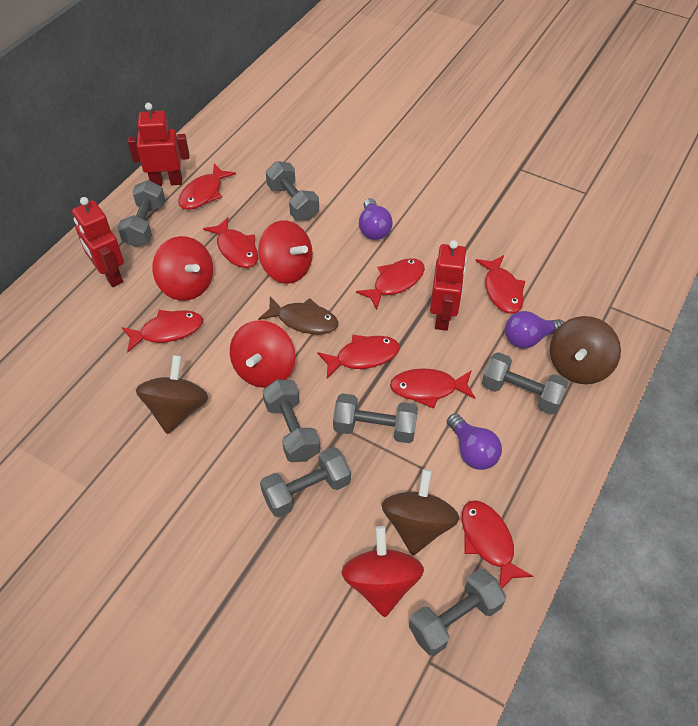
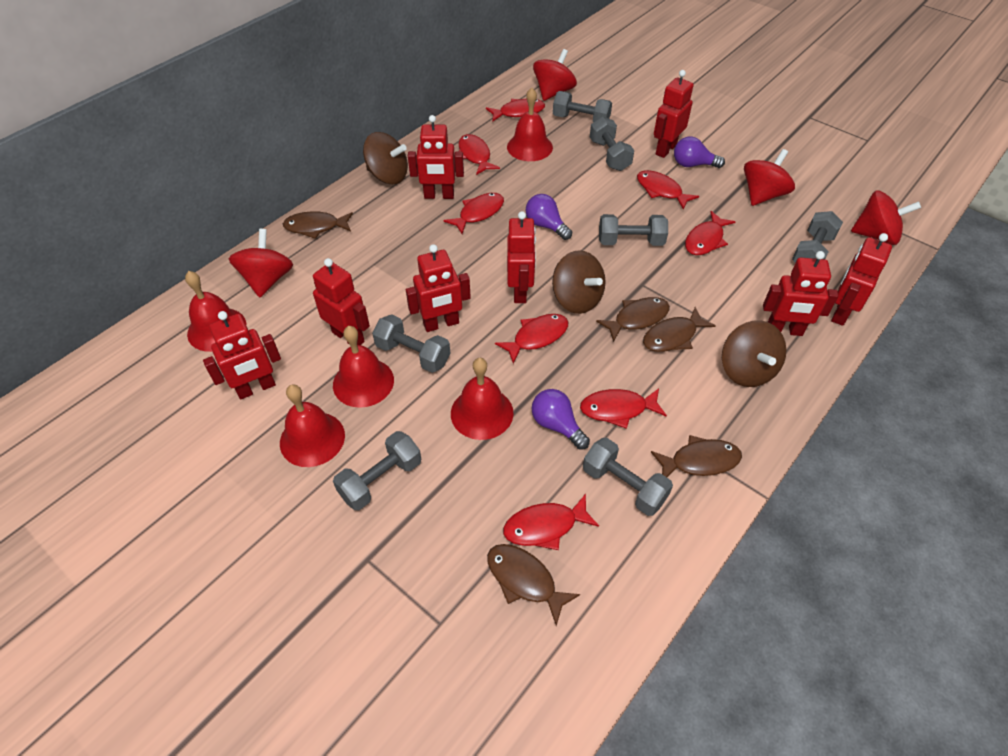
brown fish: 1 -> 5
red bell: 0 -> 5
red robot: 3 -> 8

